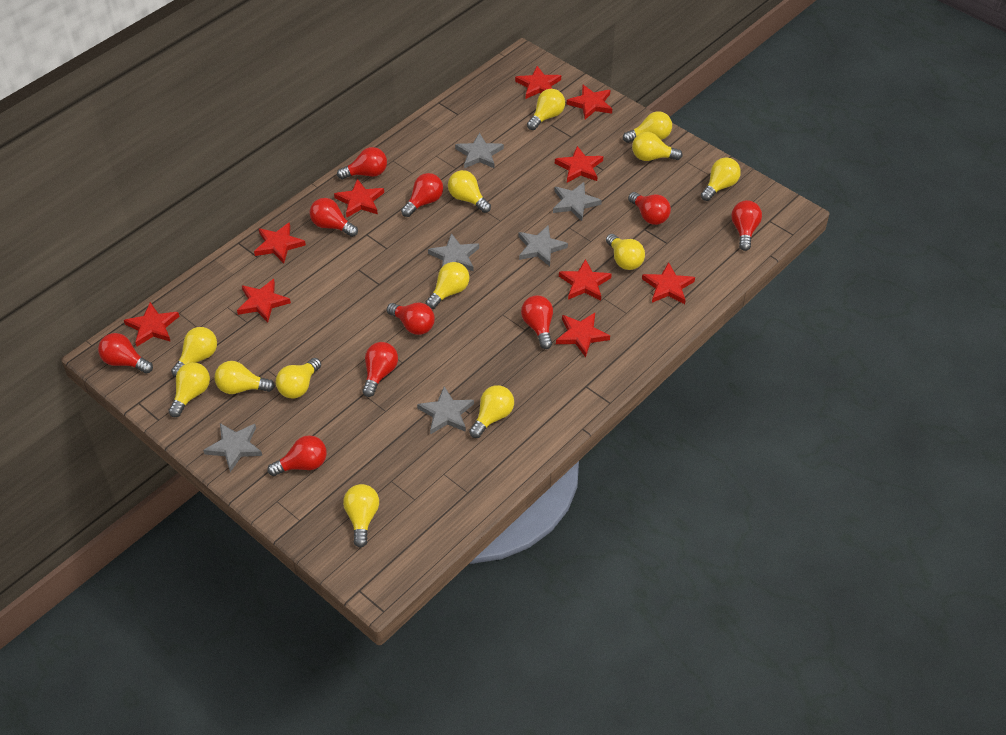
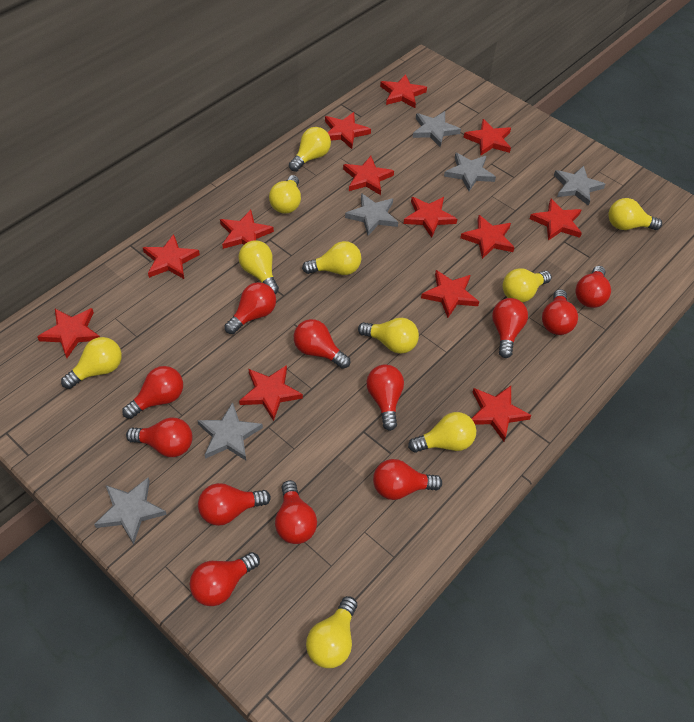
red light bulb: 10 -> 12
red star: 10 -> 13
yellow light bulb: 13 -> 10

